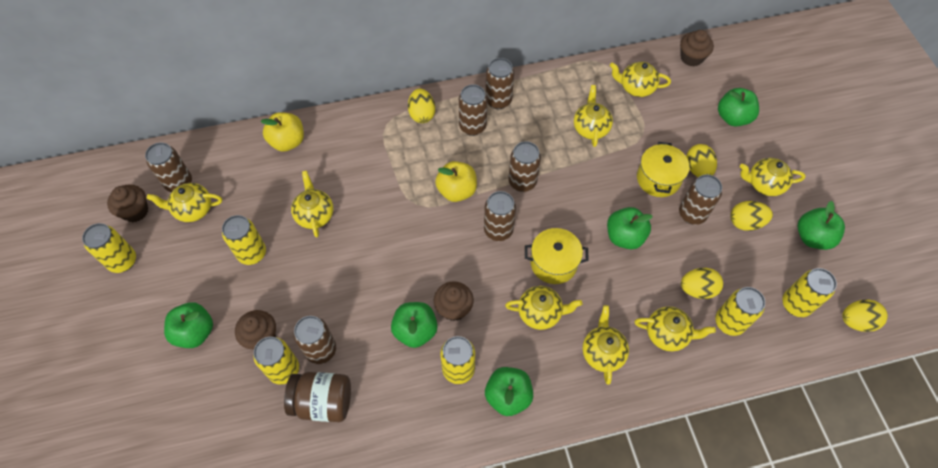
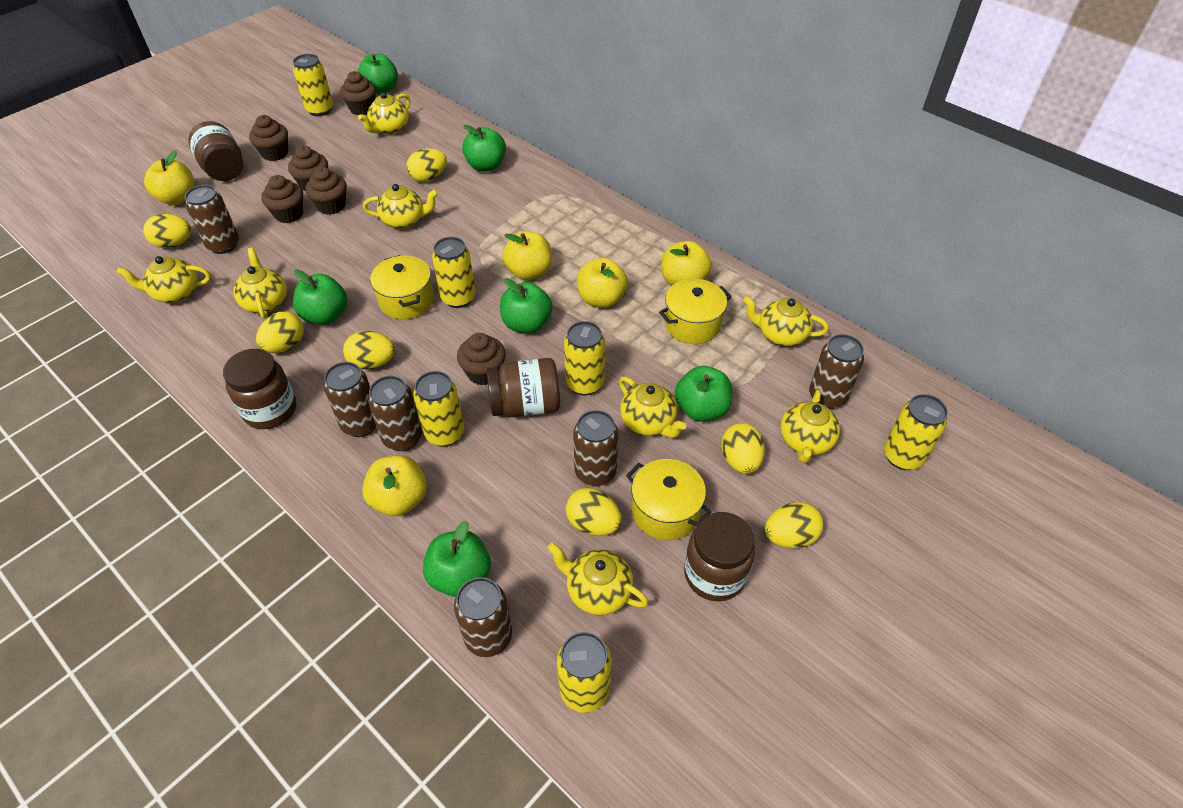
brown can: 7 -> 6
brown cupcake: 4 -> 6
brown jar: 1 -> 4
yellow apple: 2 -> 5
yellow egg: 5 -> 7
yellow pot: 2 -> 3

